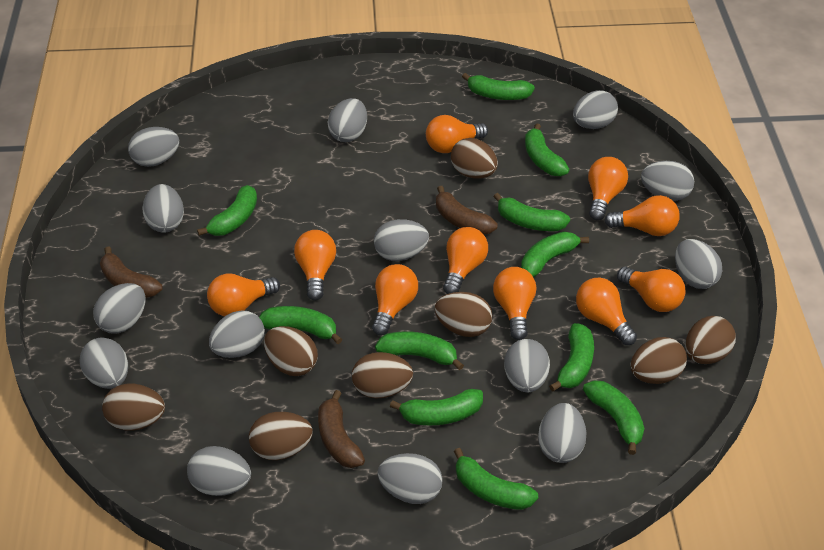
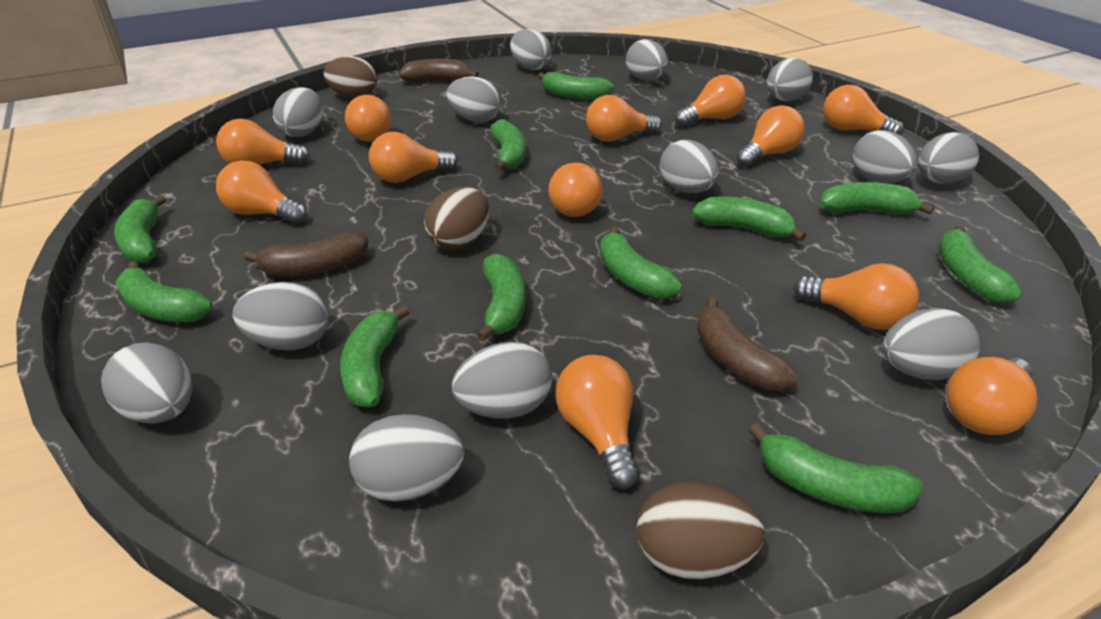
brown egg: 8 -> 3
grey egg: 14 -> 13
orange light bulb: 10 -> 12

